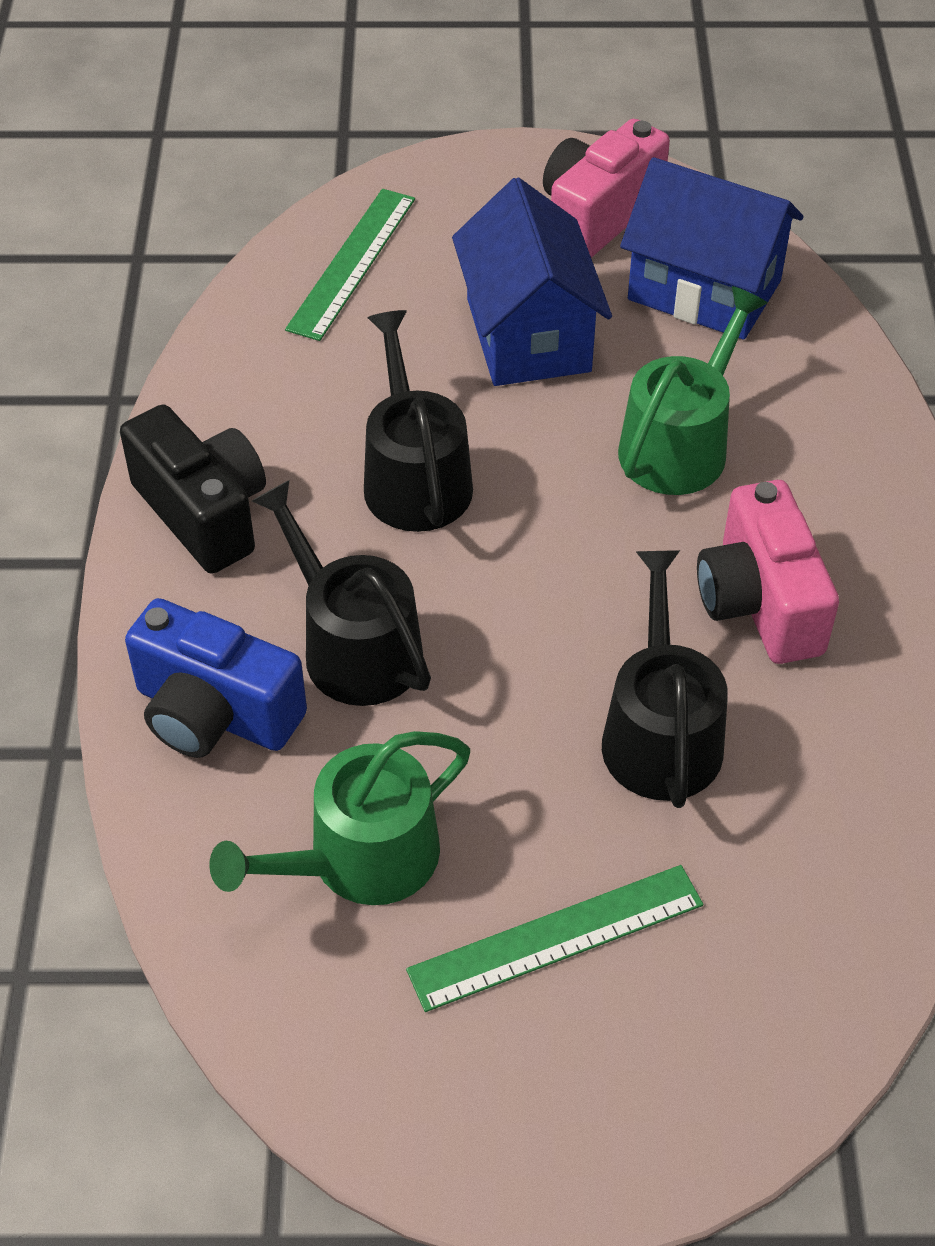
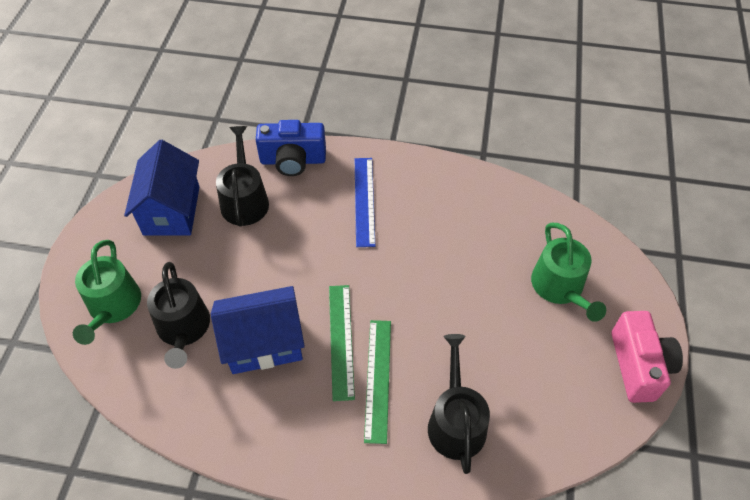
black camera: 1 -> 0
blue ruler: 0 -> 1
pink camera: 2 -> 1

